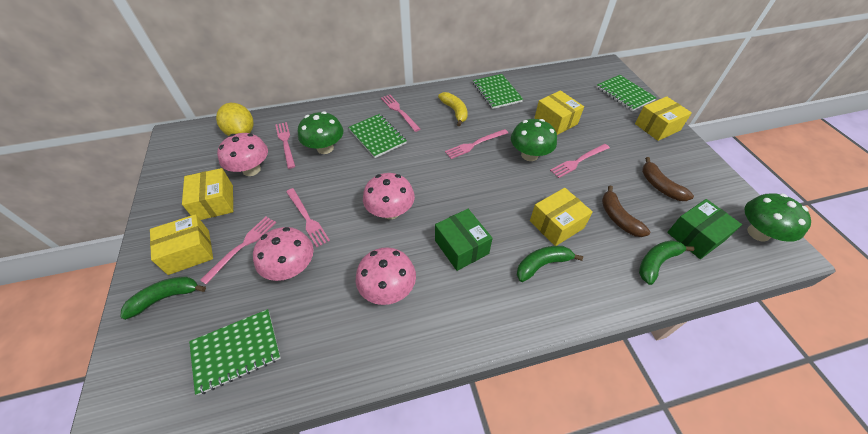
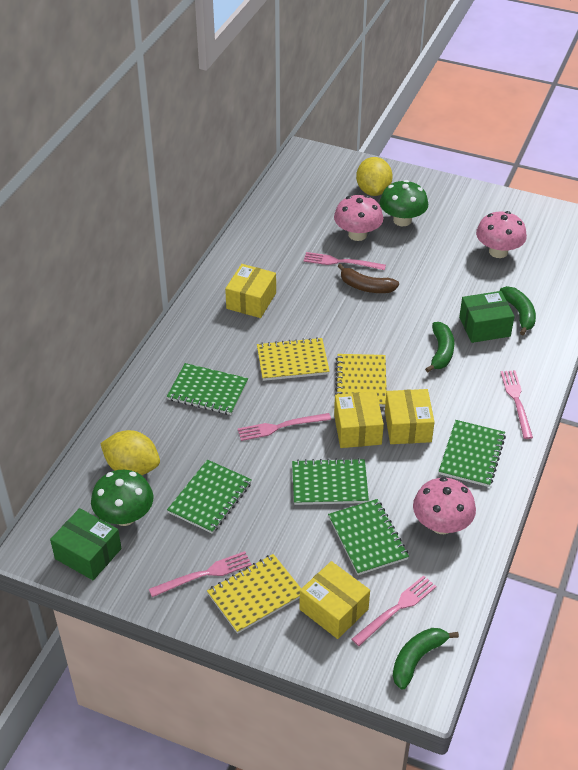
brown banana: 2 -> 1
green mushroom: 3 -> 2
green notebook: 4 -> 5
pink fork: 6 -> 5
pink mushroom: 4 -> 3
yellow banana: 1 -> 0
yellow box: 5 -> 4
yellow lemon: 1 -> 2
yellow notebook: 0 -> 3

